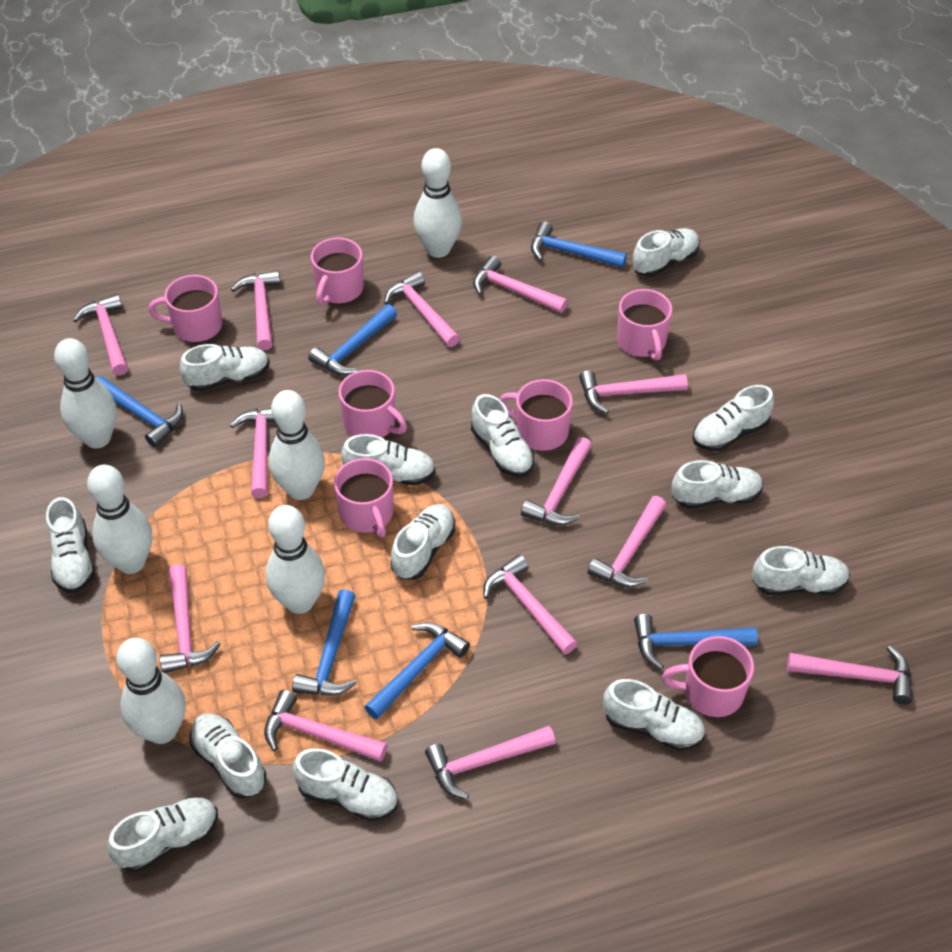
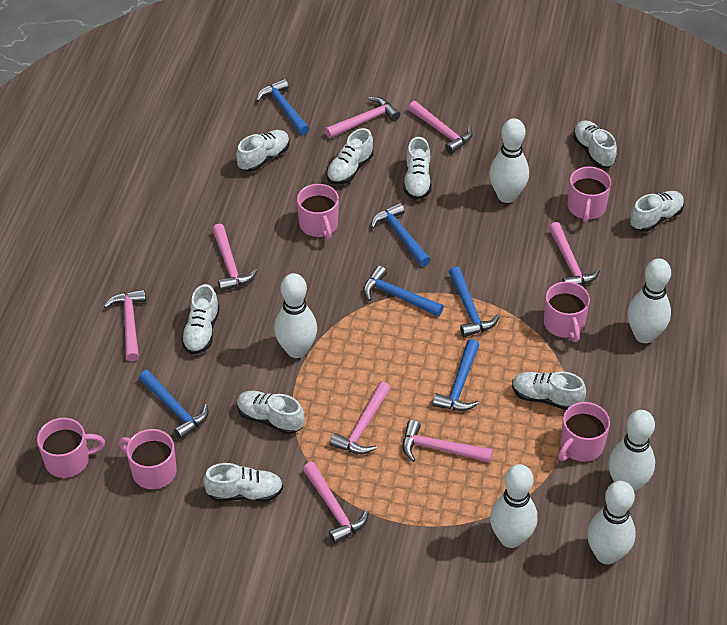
pink hammer: 13 -> 8
pink mug: 7 -> 6
white shoe: 13 -> 9

